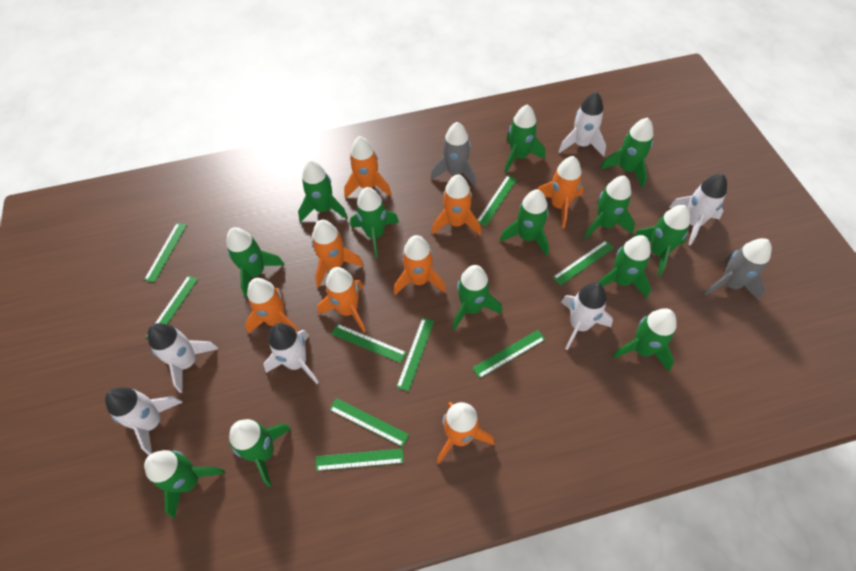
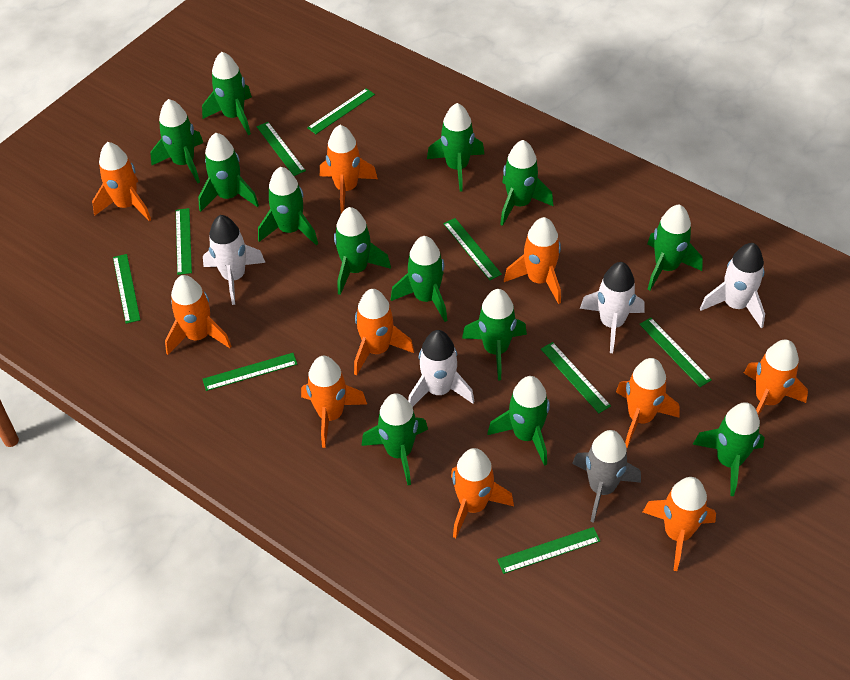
grey rocket: 2 -> 1
orange rocket: 8 -> 10
white rocket: 6 -> 4

